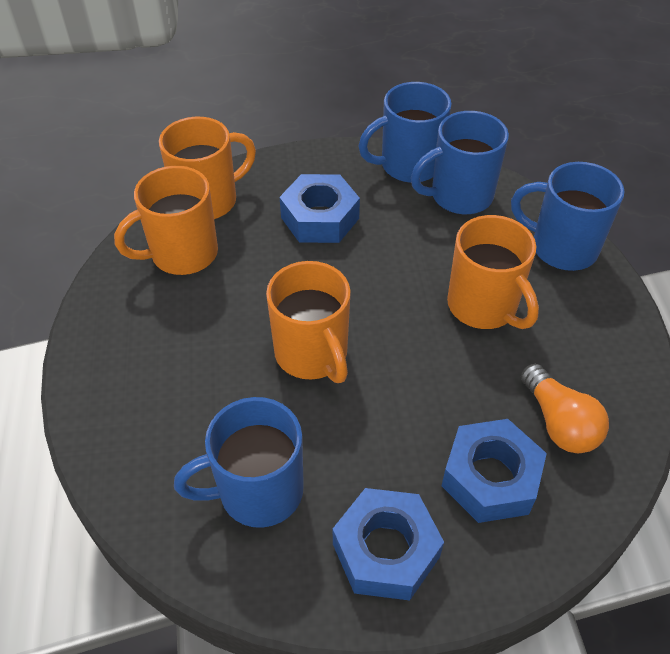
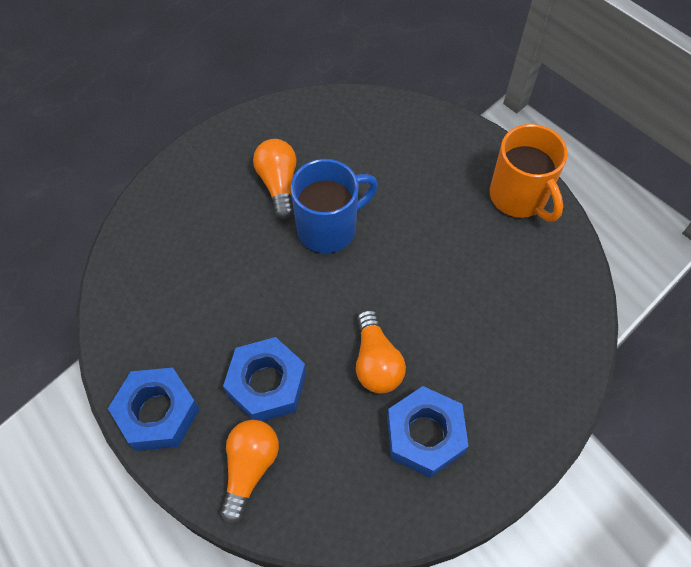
blue mug: 4 -> 1
orange light bulb: 1 -> 3
orange mug: 4 -> 1

